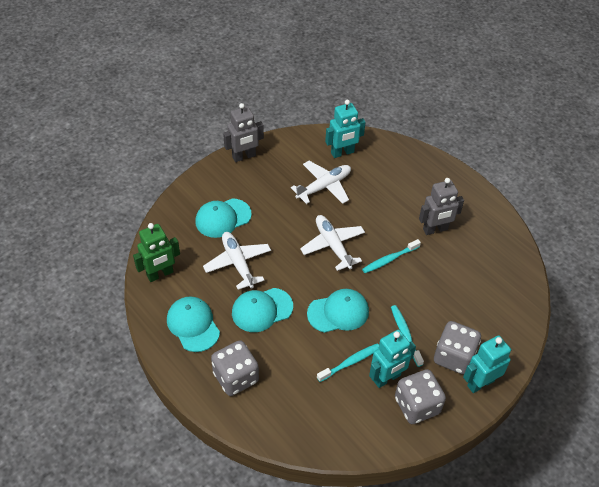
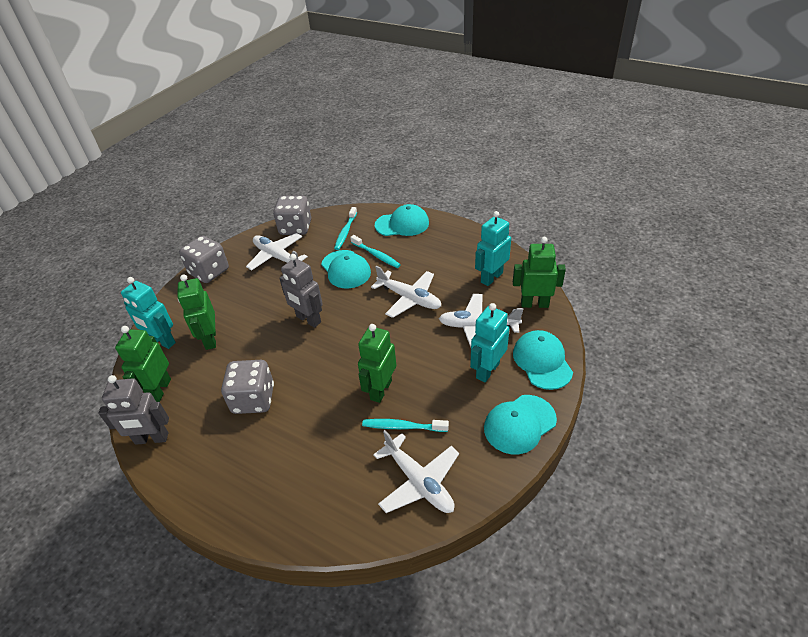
green robot: 1 -> 4
white plane: 3 -> 4

